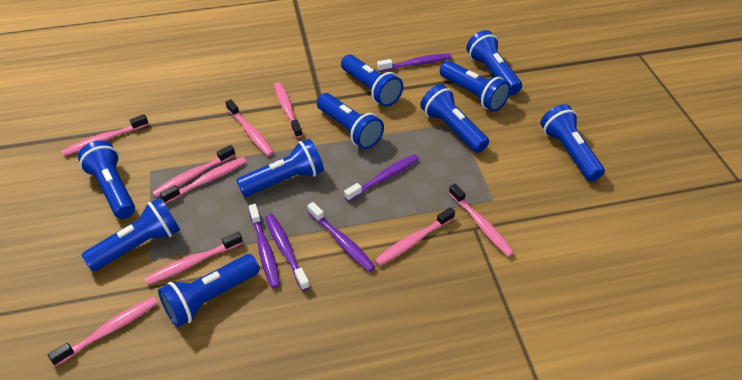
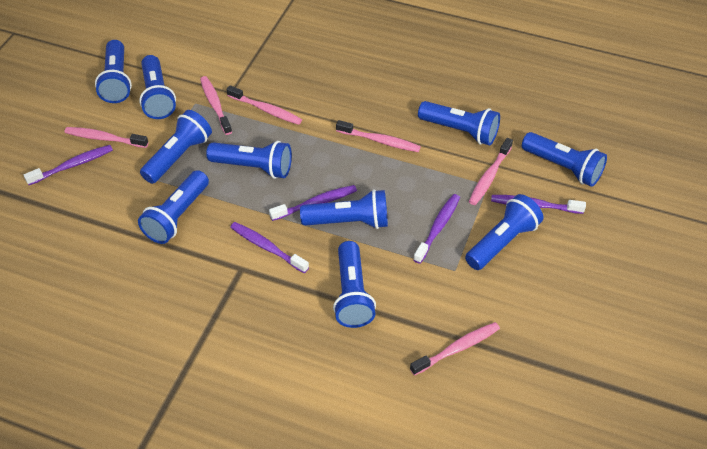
pink toothbrush: 9 -> 6

